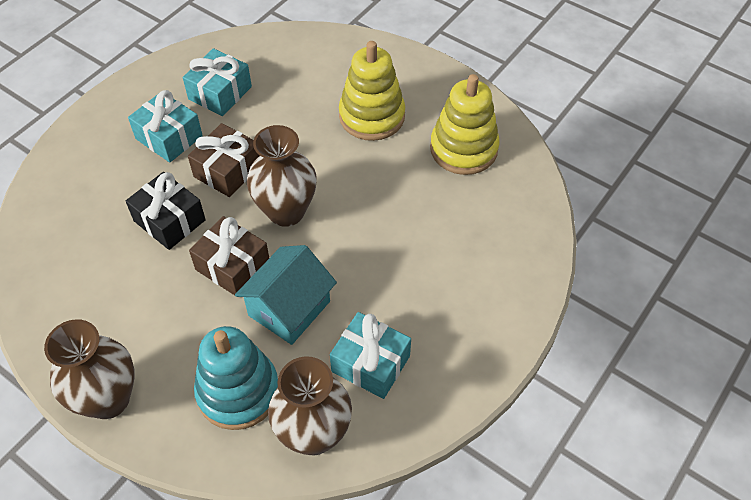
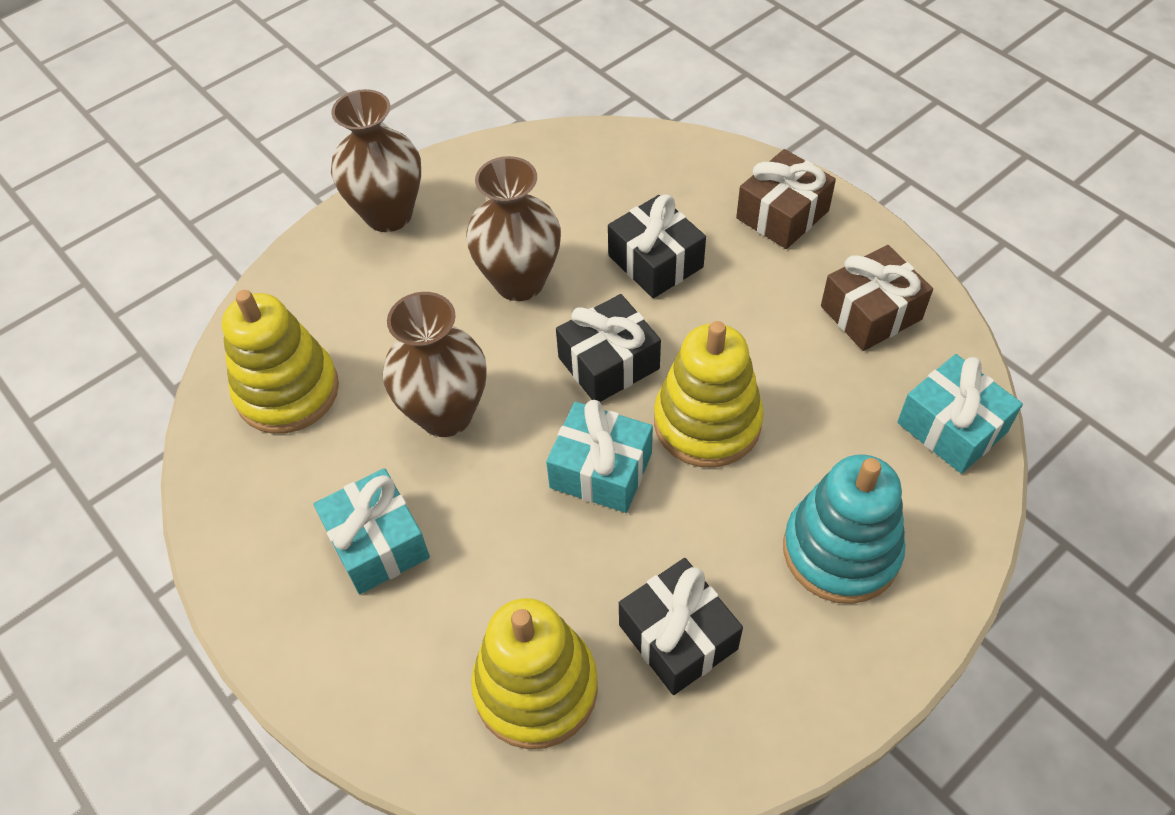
black gift: 1 -> 3
turquoise house: 1 -> 0
yellow stacking toy: 2 -> 3

